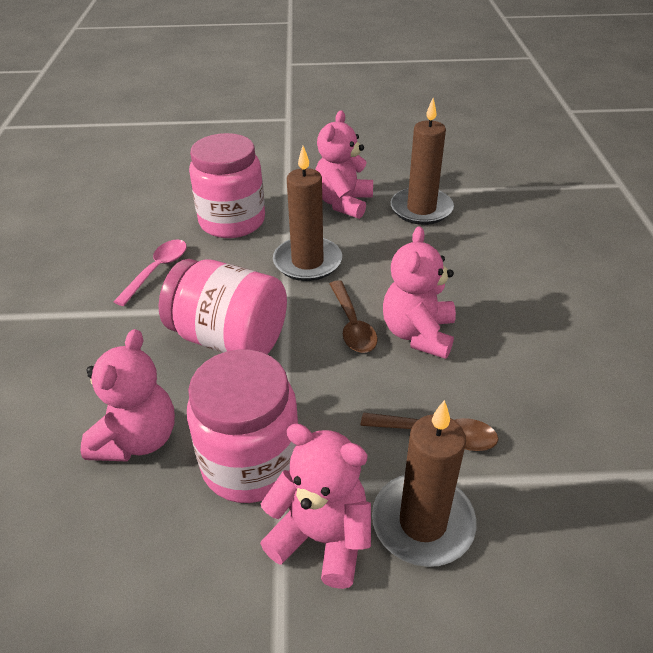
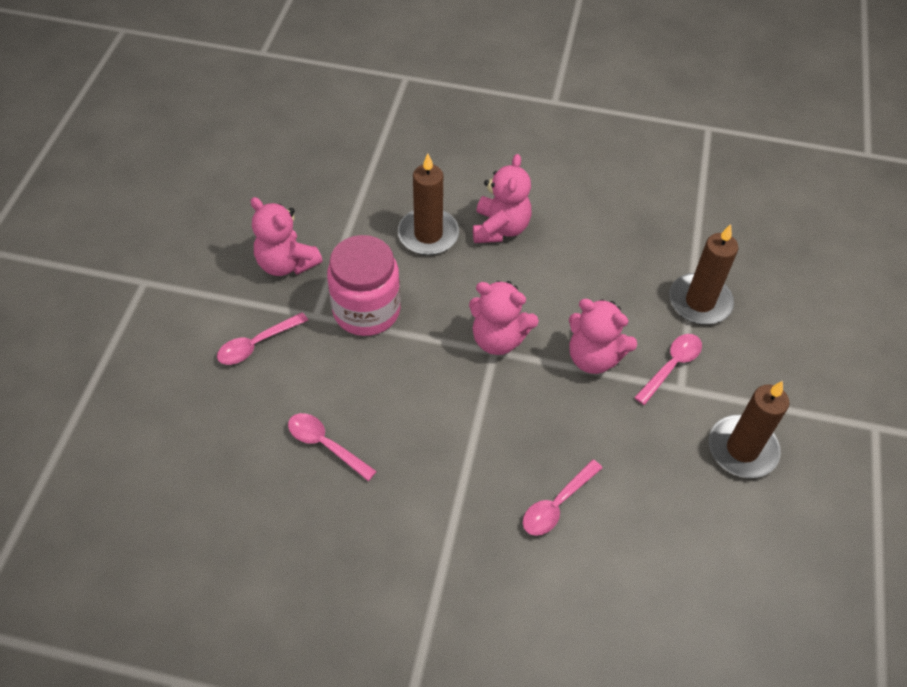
brown spoon: 2 -> 0
pink jar: 3 -> 1
pink spoon: 1 -> 4

